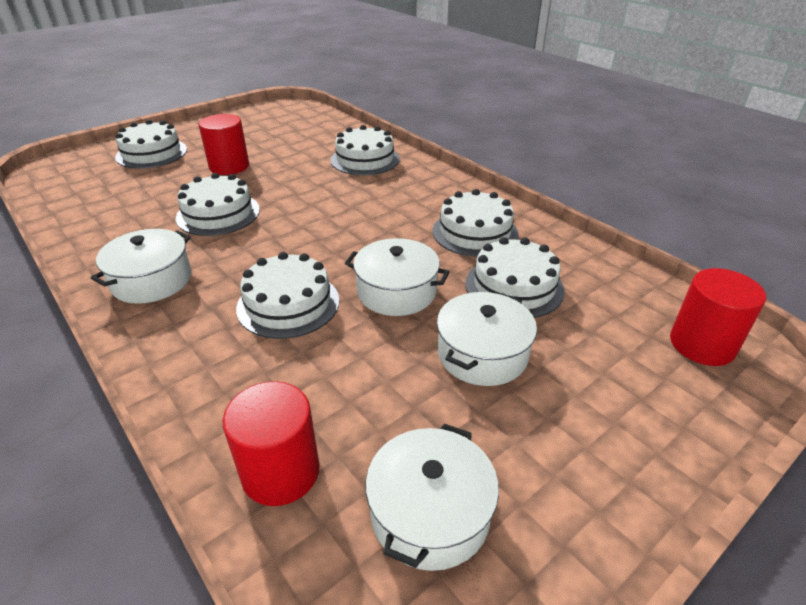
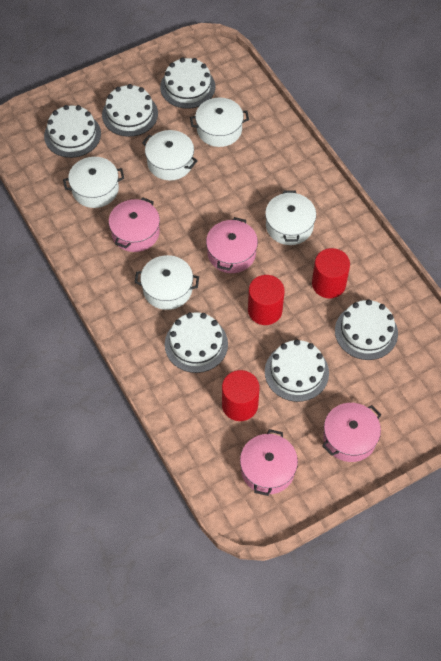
pink pot: 0 -> 4
white pot: 4 -> 5

